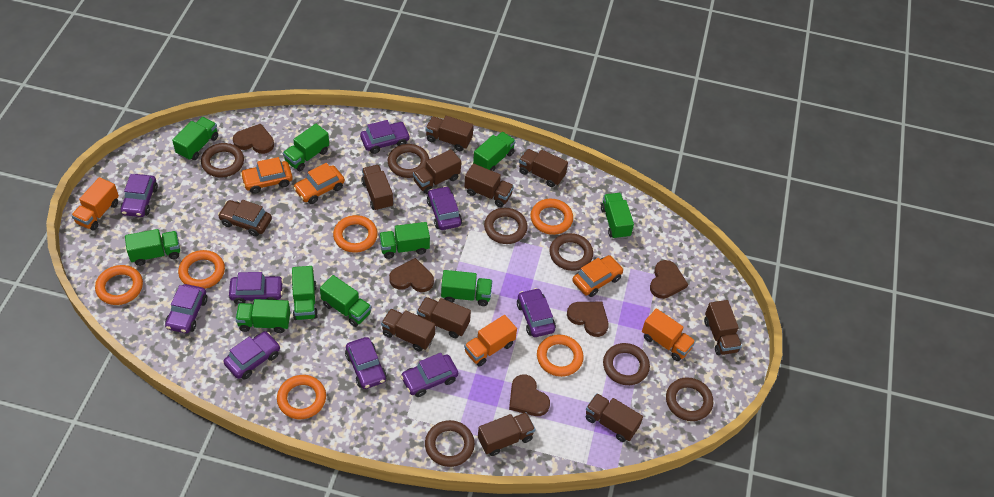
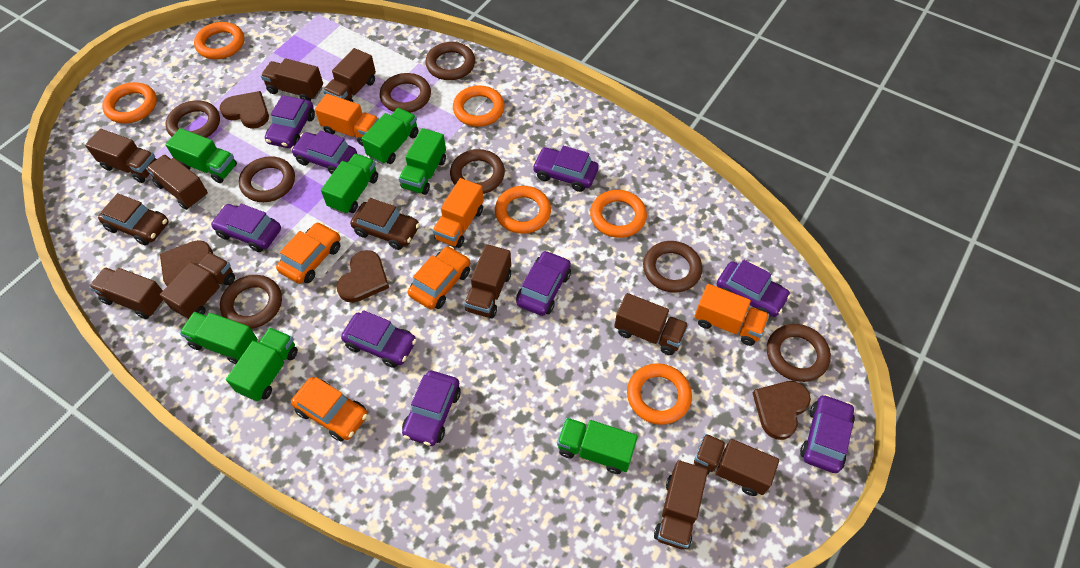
brown car: 1 -> 2
brown heart: 5 -> 4
brown ring: 7 -> 8
green truck: 10 -> 7

